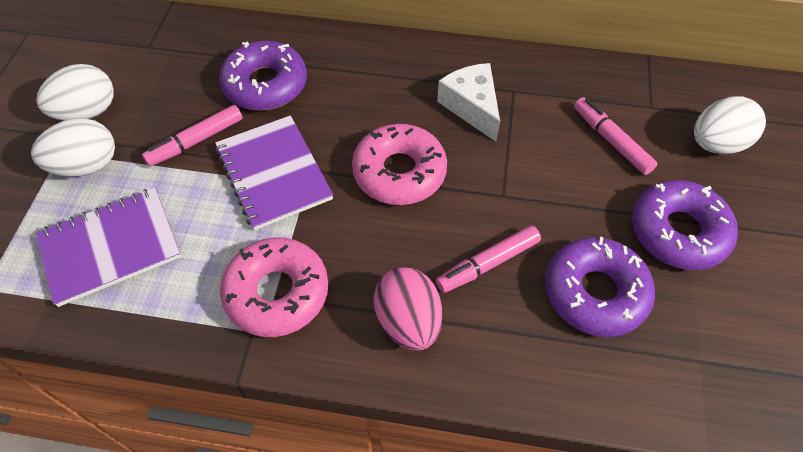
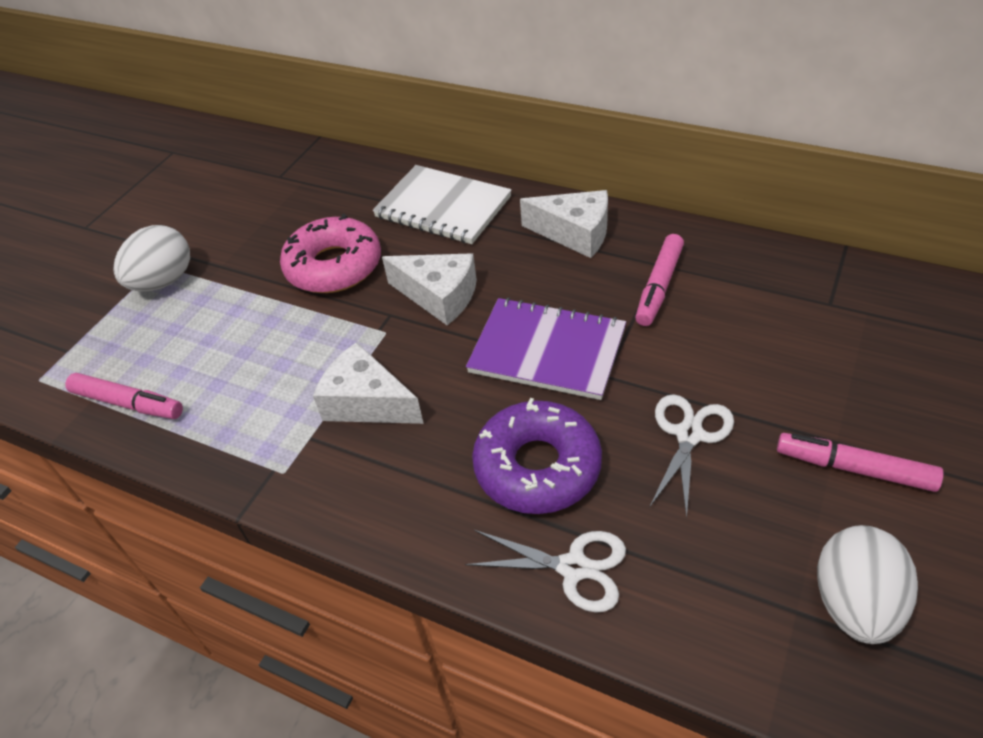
pink donut: 2 -> 1
pink egg: 1 -> 0
purple donut: 3 -> 1
purple notebook: 2 -> 1
white cheese: 1 -> 3
white egg: 3 -> 2
white notebook: 0 -> 1
white scissors: 0 -> 2

